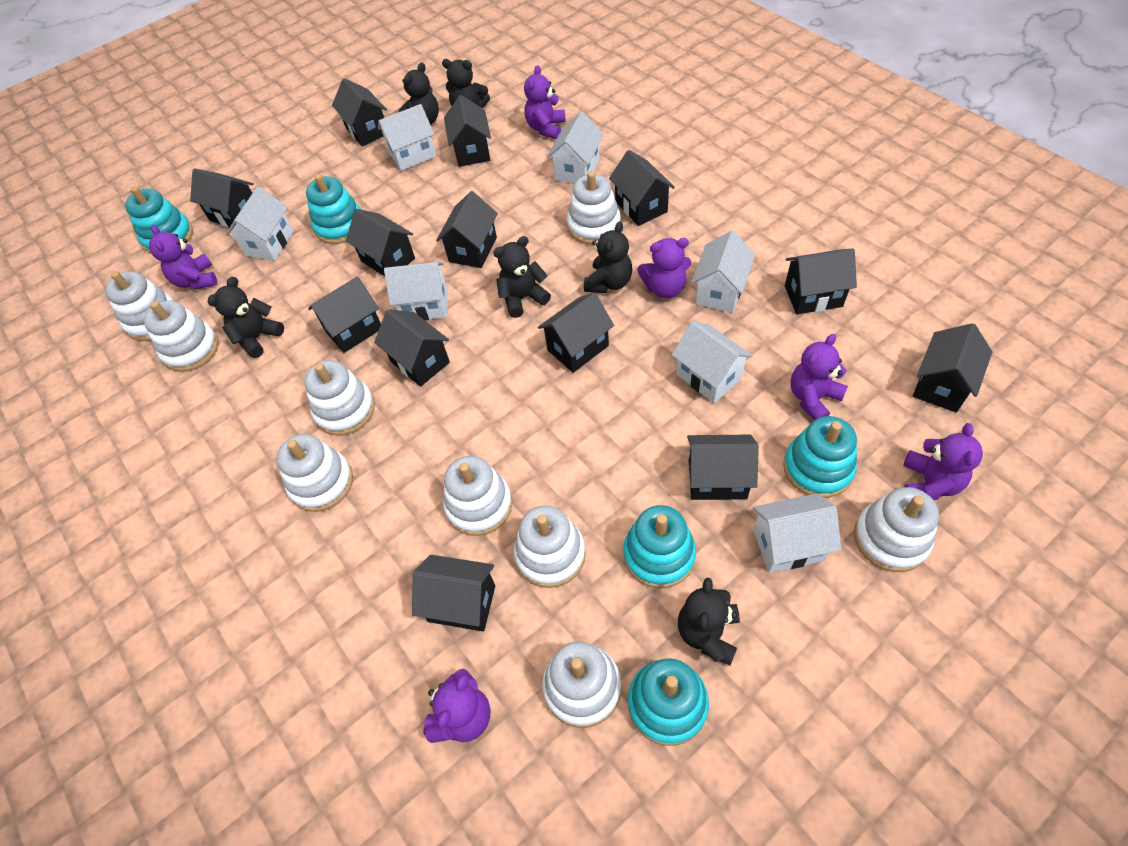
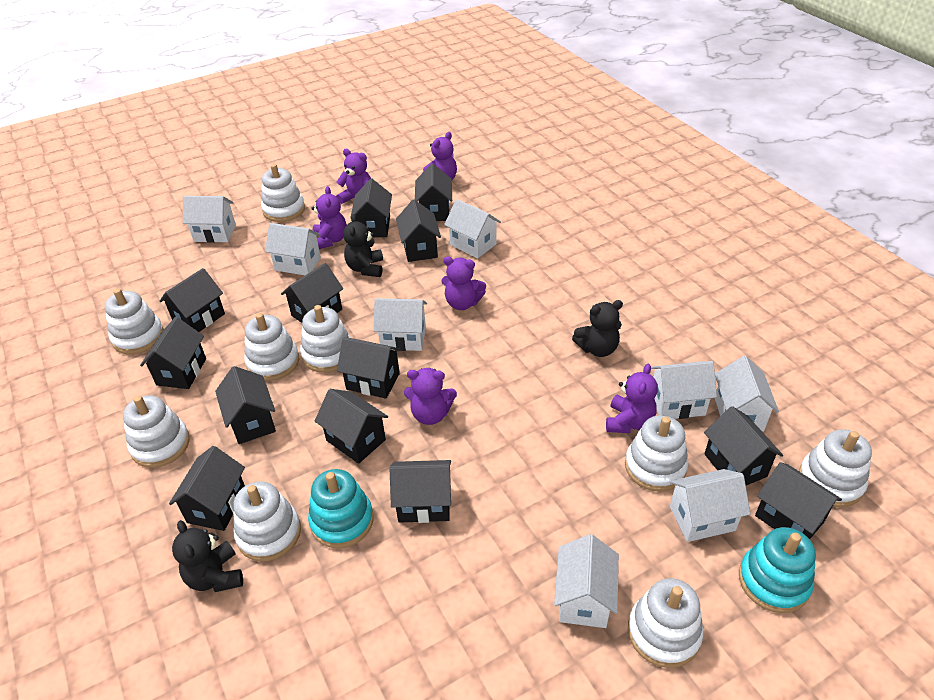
black teddy bear: 6 -> 3
turquoise stacking toy: 5 -> 2
white house: 7 -> 8

